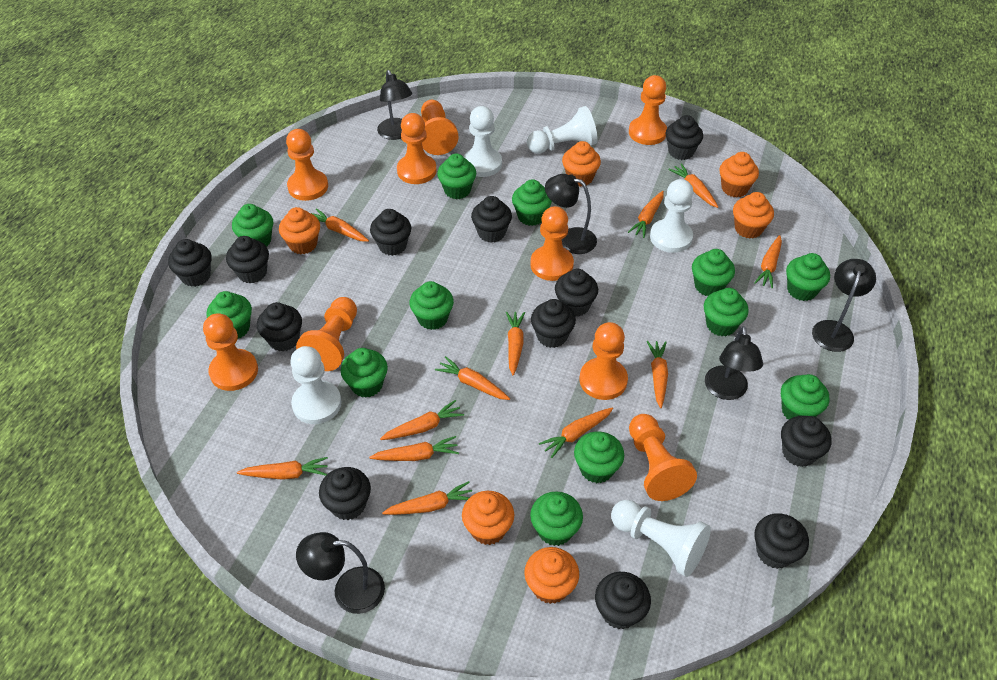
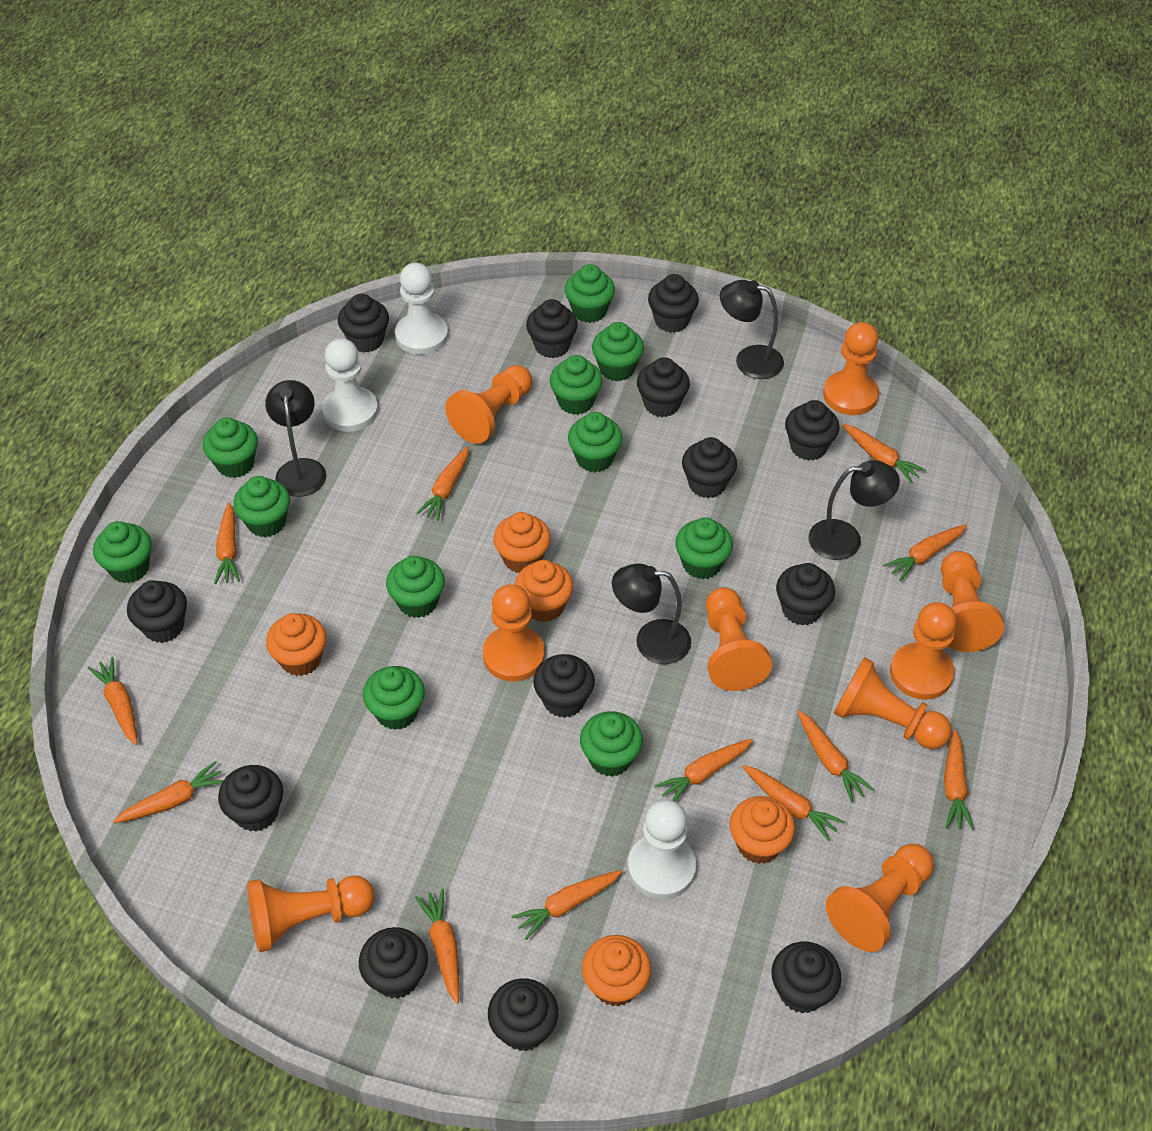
black cupcake: 12 -> 13
black lamp: 5 -> 4
green cupcake: 12 -> 11
orange cupcake: 6 -> 5
white pawn: 5 -> 3

